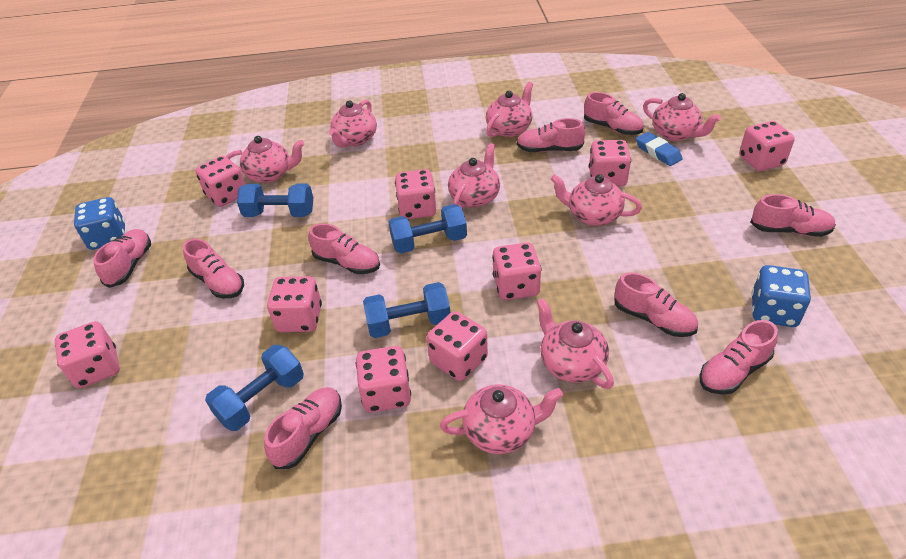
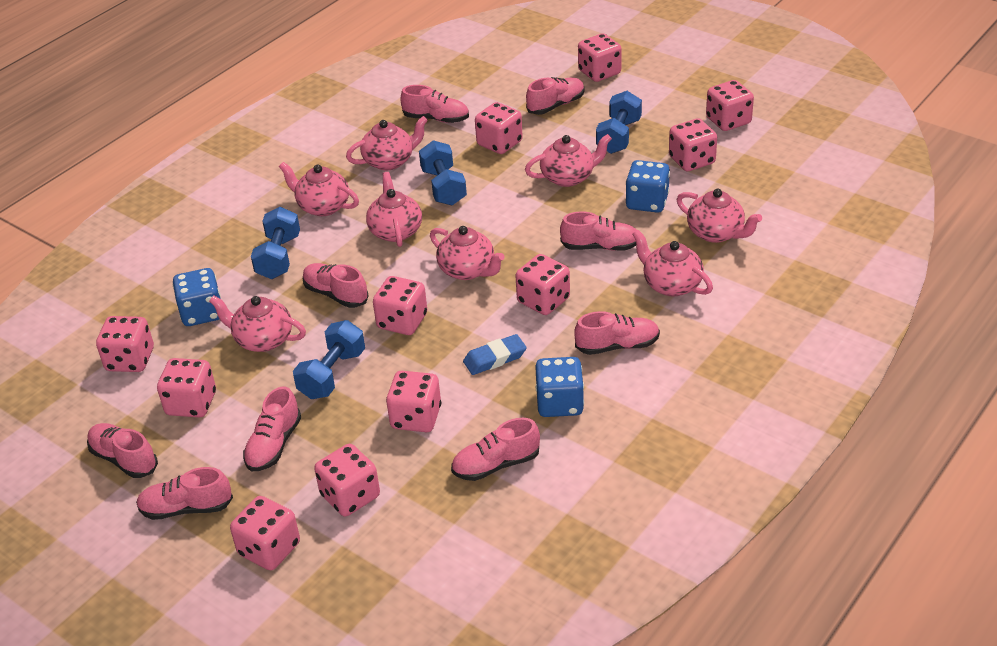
blue dice: 2 -> 3
pink dice: 9 -> 11

